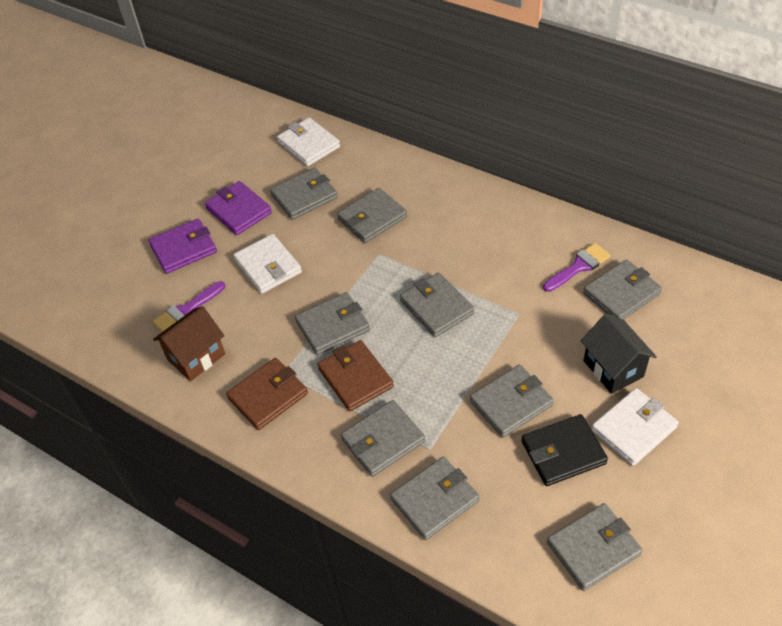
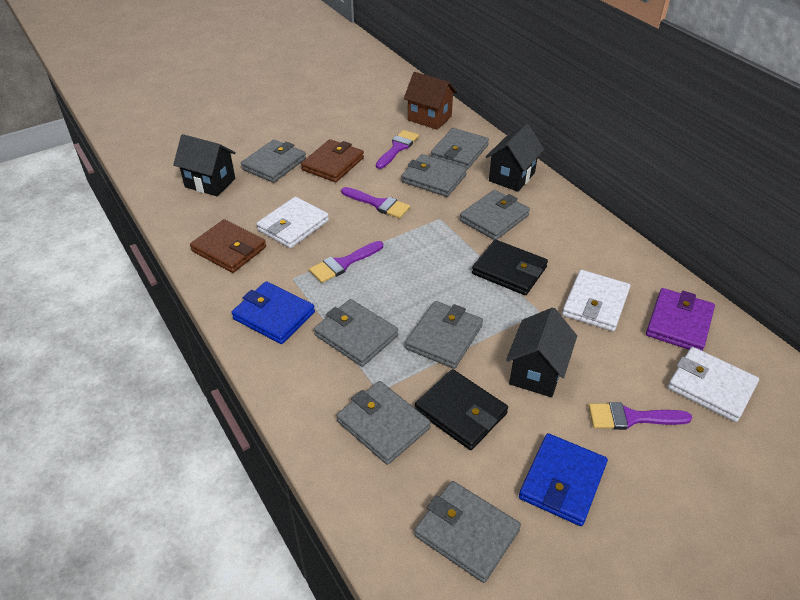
black house: 1 -> 3
black wallet: 1 -> 2
blue wallet: 0 -> 2
grey wallet: 9 -> 8
purple brush: 2 -> 4
purple wallet: 2 -> 1

